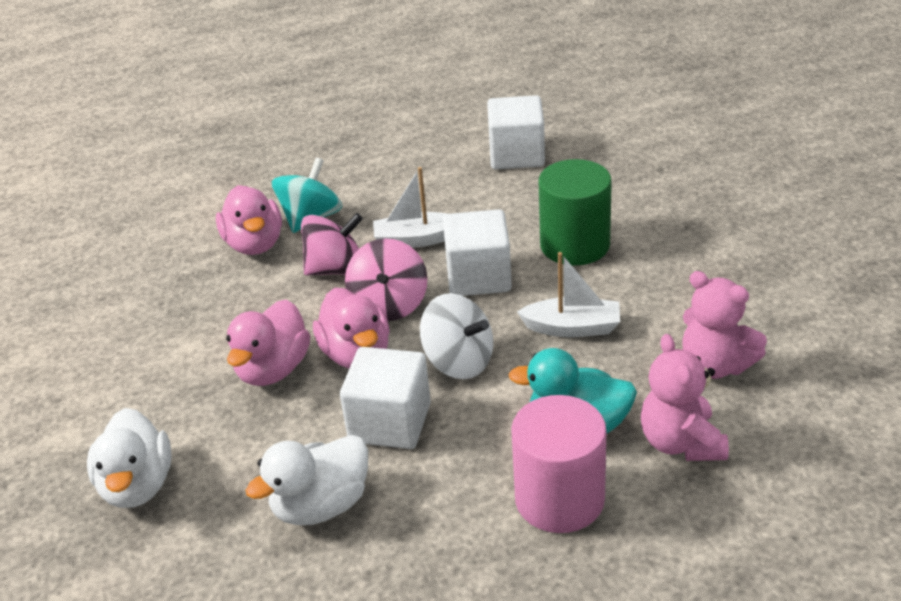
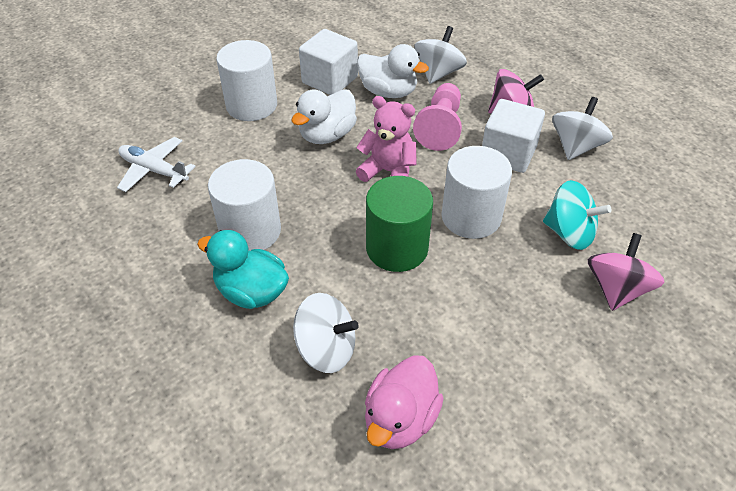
pink cylinder: 1 -> 0
pink duck: 3 -> 1
pink pawn: 0 -> 1
pink teddy bear: 2 -> 1
white boat: 2 -> 0
white cube: 3 -> 2
white cylinder: 0 -> 3
white plane: 0 -> 1
white spinning top: 1 -> 3

